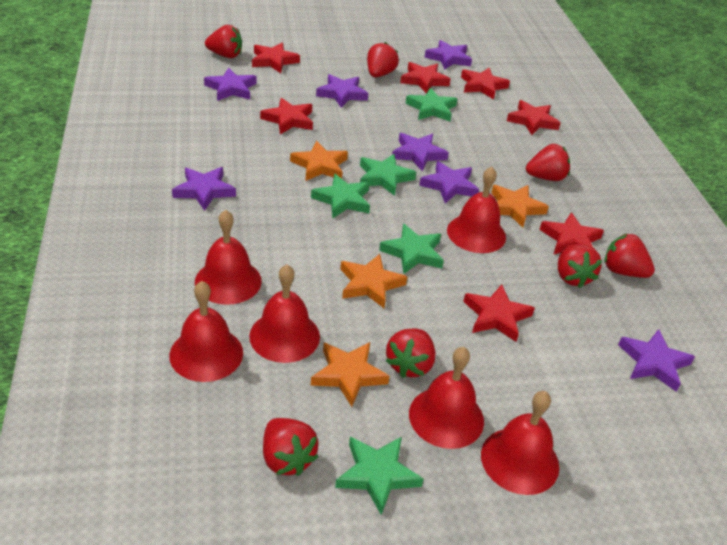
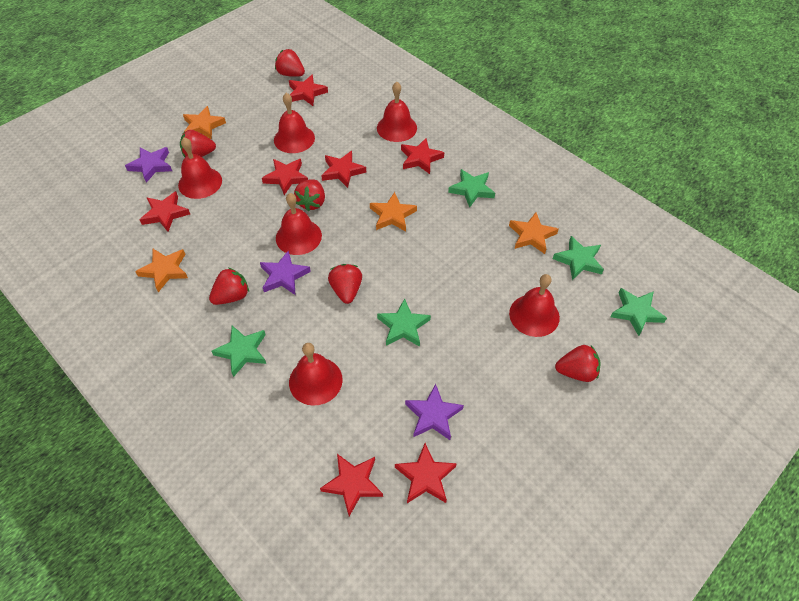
purple star: 7 -> 3
red strawberry: 7 -> 6

